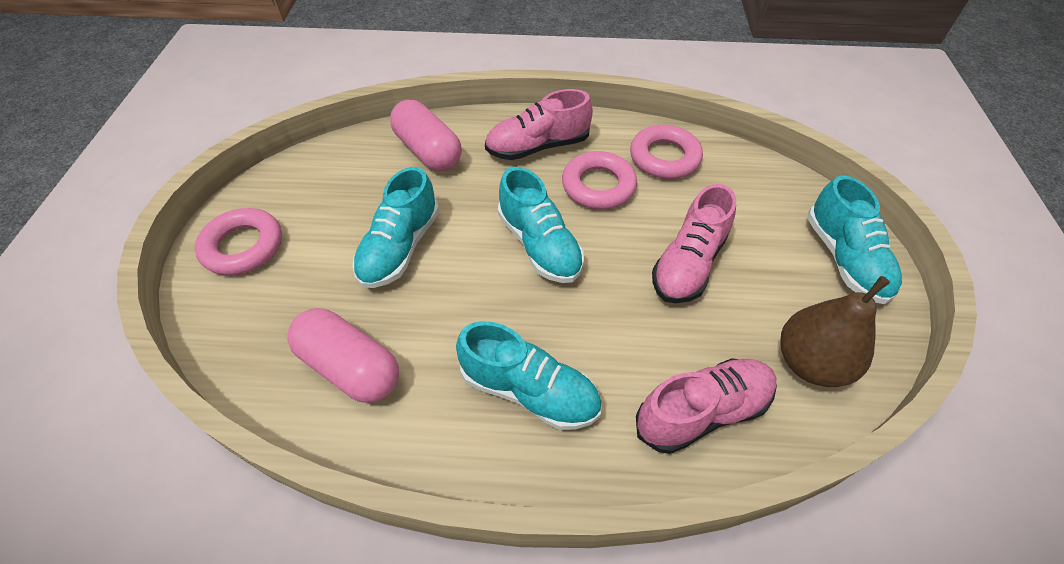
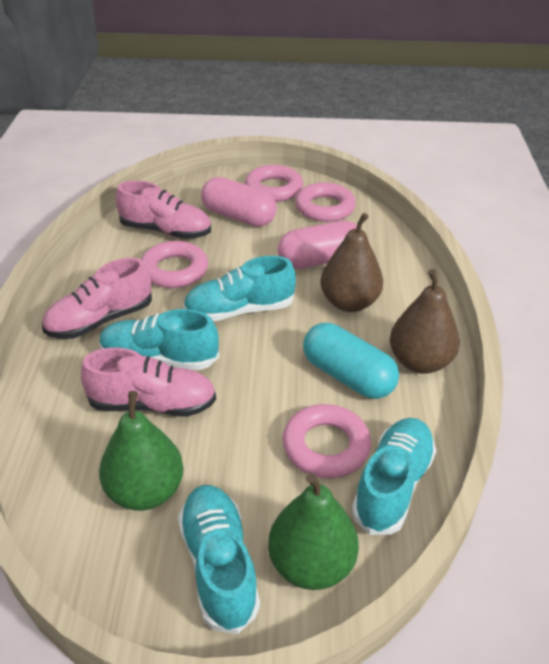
brown pear: 1 -> 2
green pear: 0 -> 2
pink ring: 3 -> 4
turquoise capsule: 0 -> 1

